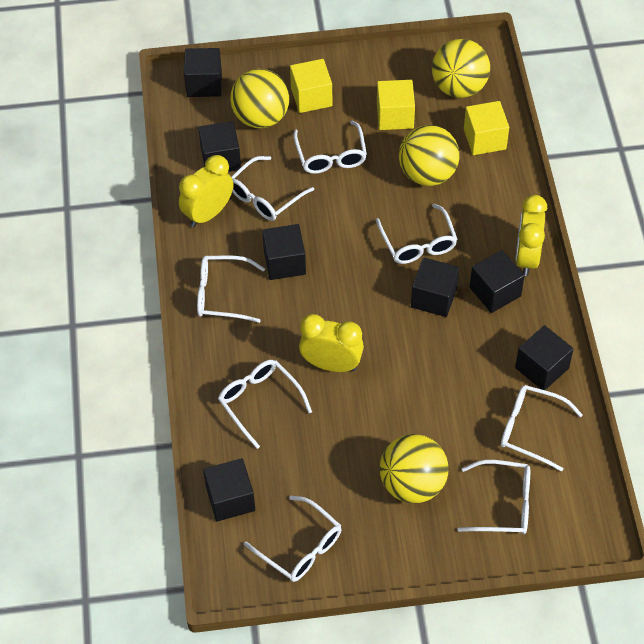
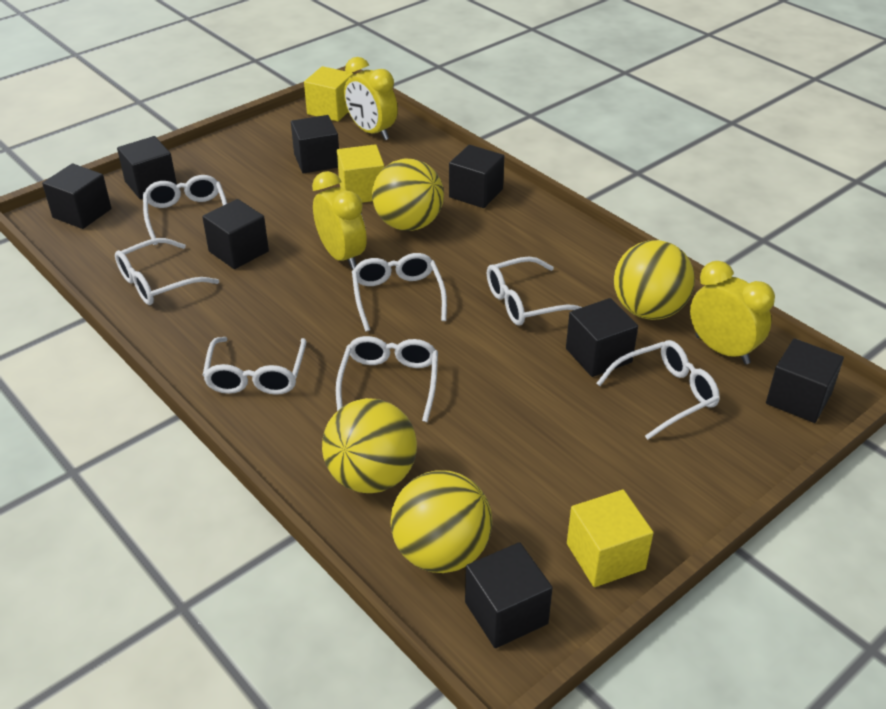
black cube: 7 -> 8
white glasses: 8 -> 7

